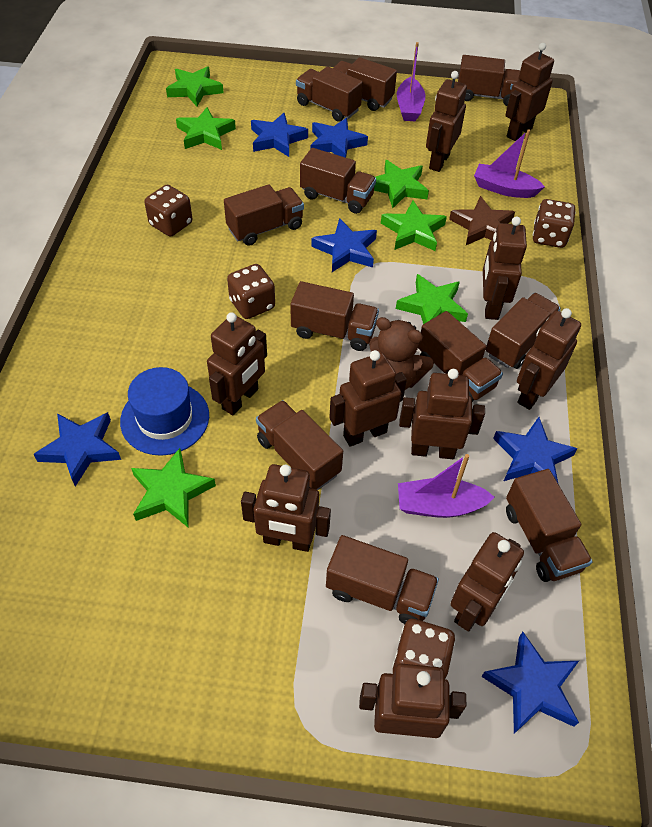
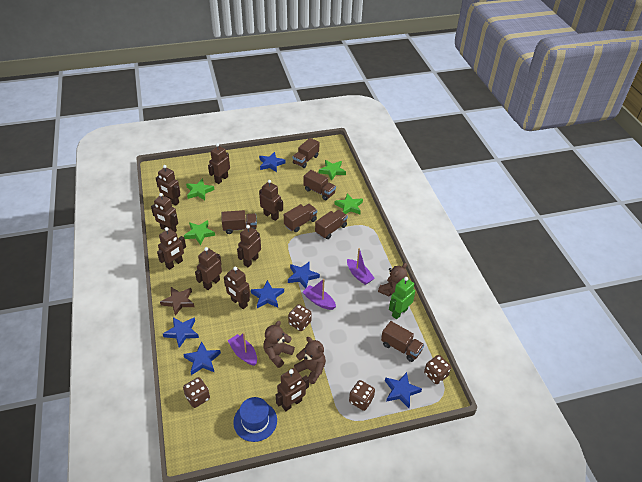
brown robot: 10 -> 9
brown teddy bear: 1 -> 3
brown truck: 11 -> 6
green robot: 0 -> 1
green star: 6 -> 4

